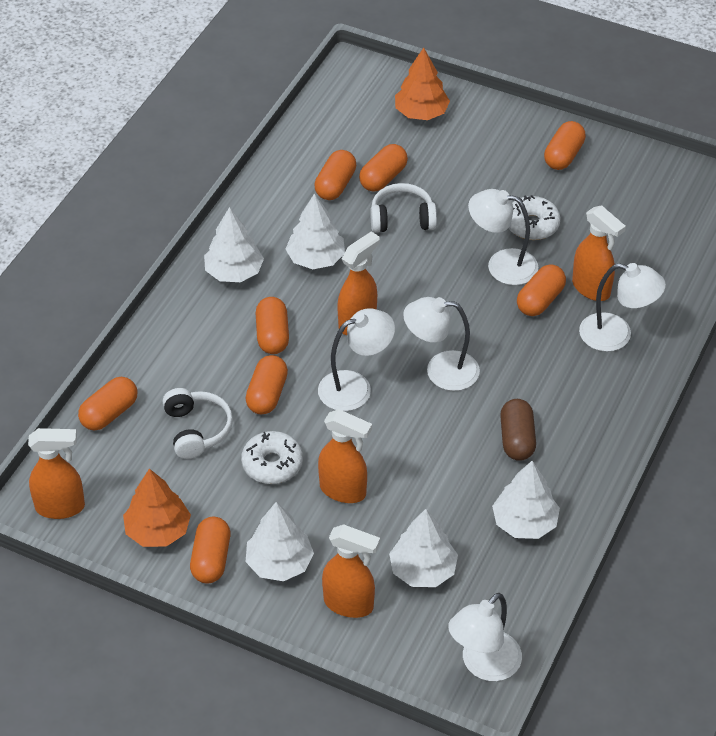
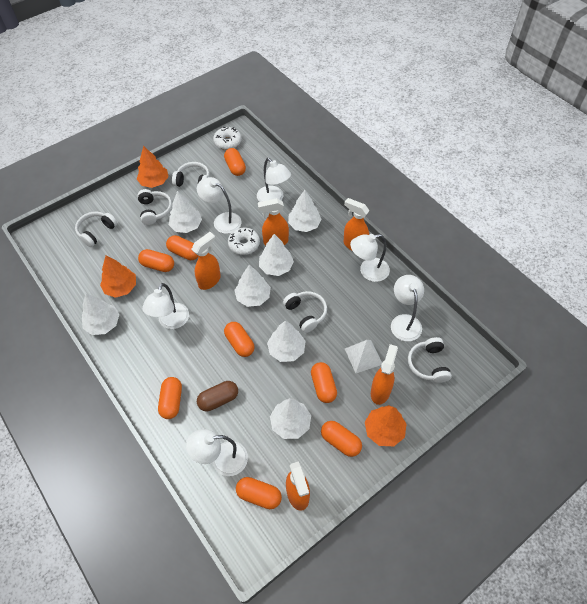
orange tree: 2 -> 3
white headphones: 2 -> 5
white lamp: 5 -> 6
white pyramid: 0 -> 1
white tree: 5 -> 7

